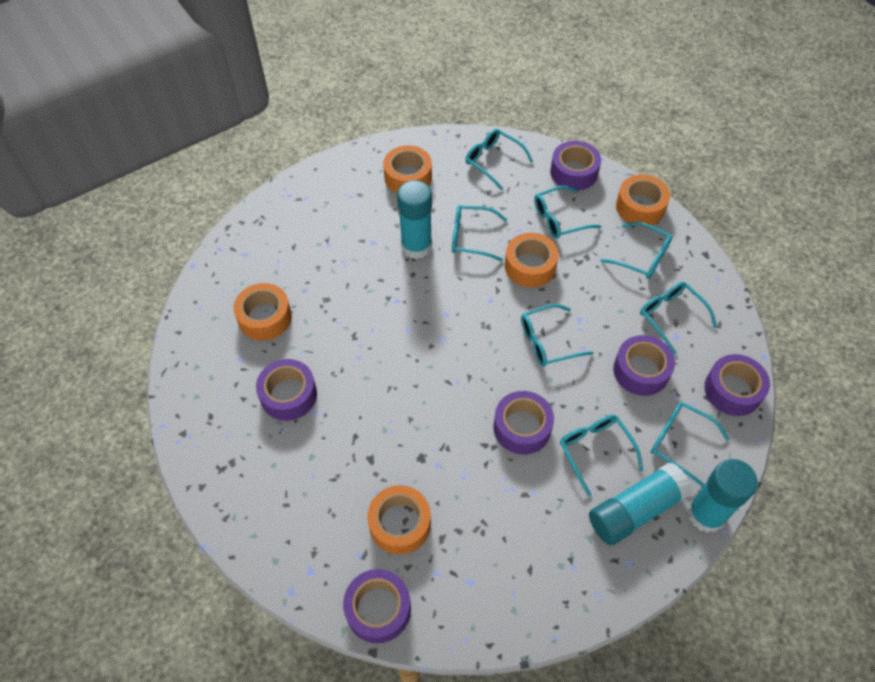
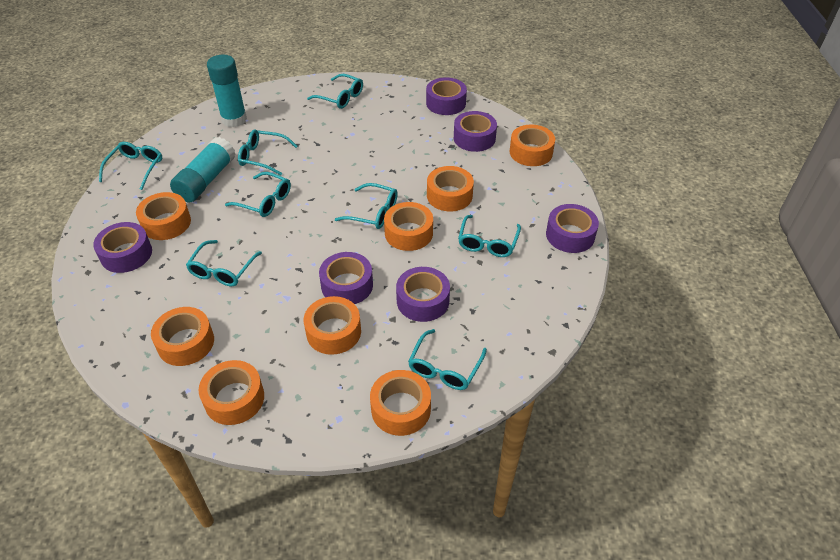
orange tape: 5 -> 8
turquoise glue stick: 3 -> 2

